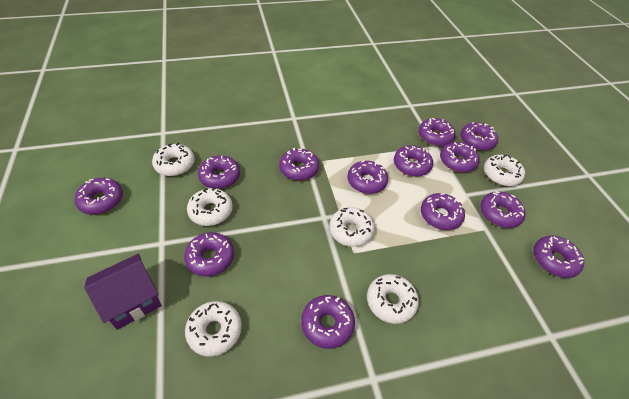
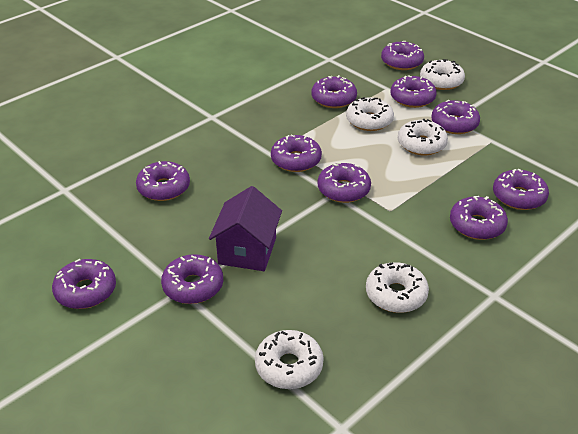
purple donut: 13 -> 11
white donut: 6 -> 5

